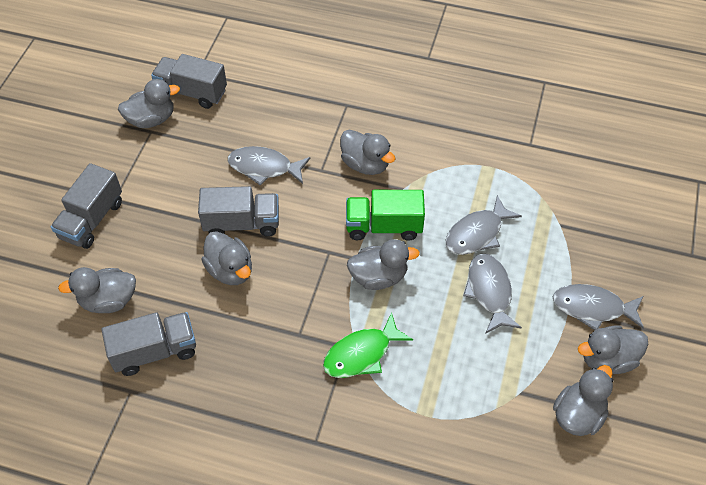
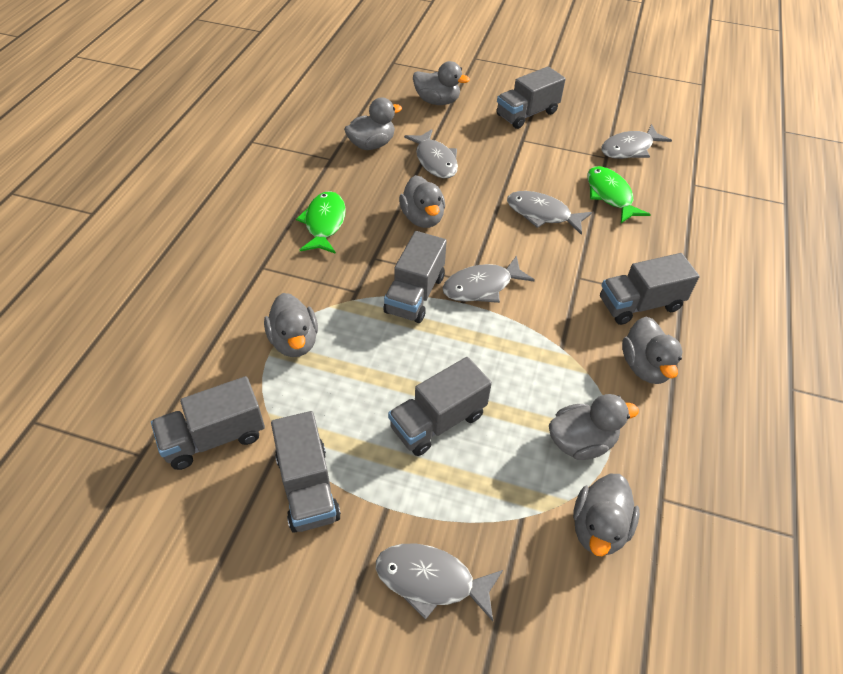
green fish: 1 -> 2
green truck: 1 -> 0
grey fish: 4 -> 5
grey truck: 4 -> 6

